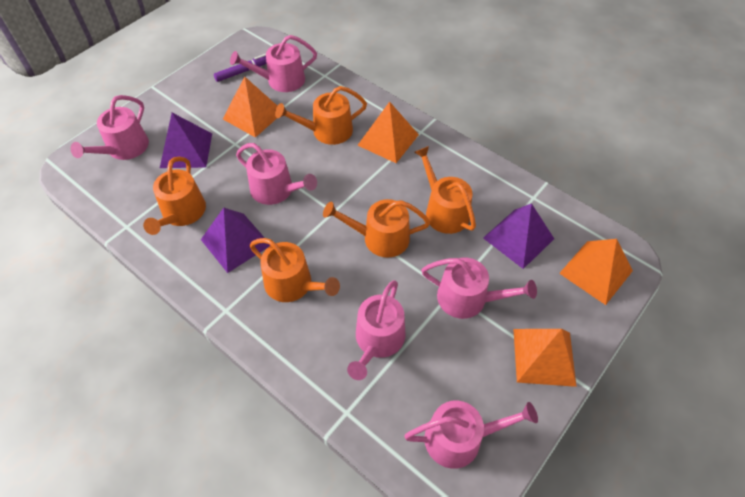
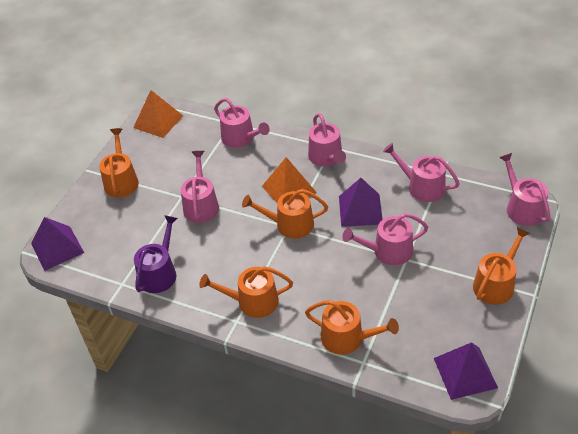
orange pyramid: 4 -> 2
purple marker: 1 -> 0
purple watering can: 0 -> 1

